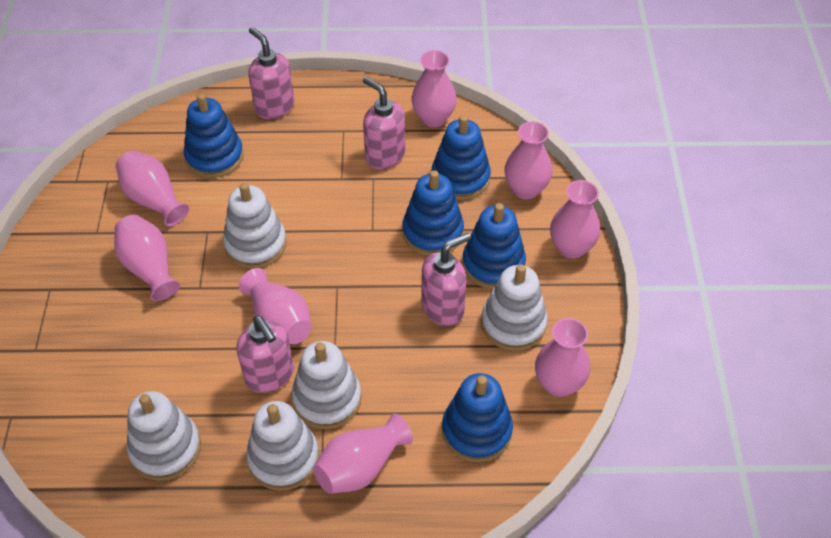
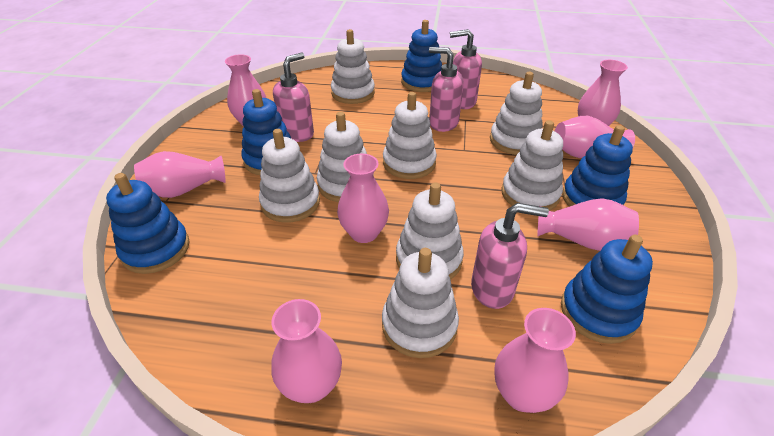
white stacking toy: 5 -> 8

